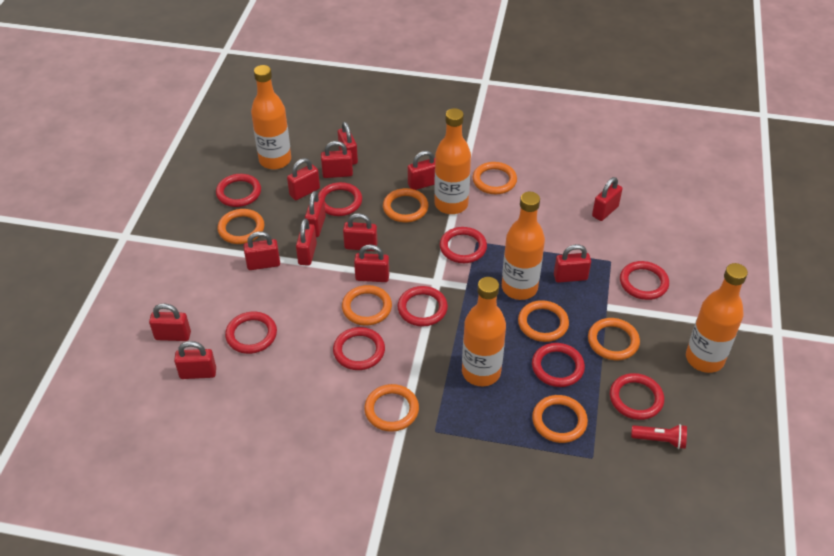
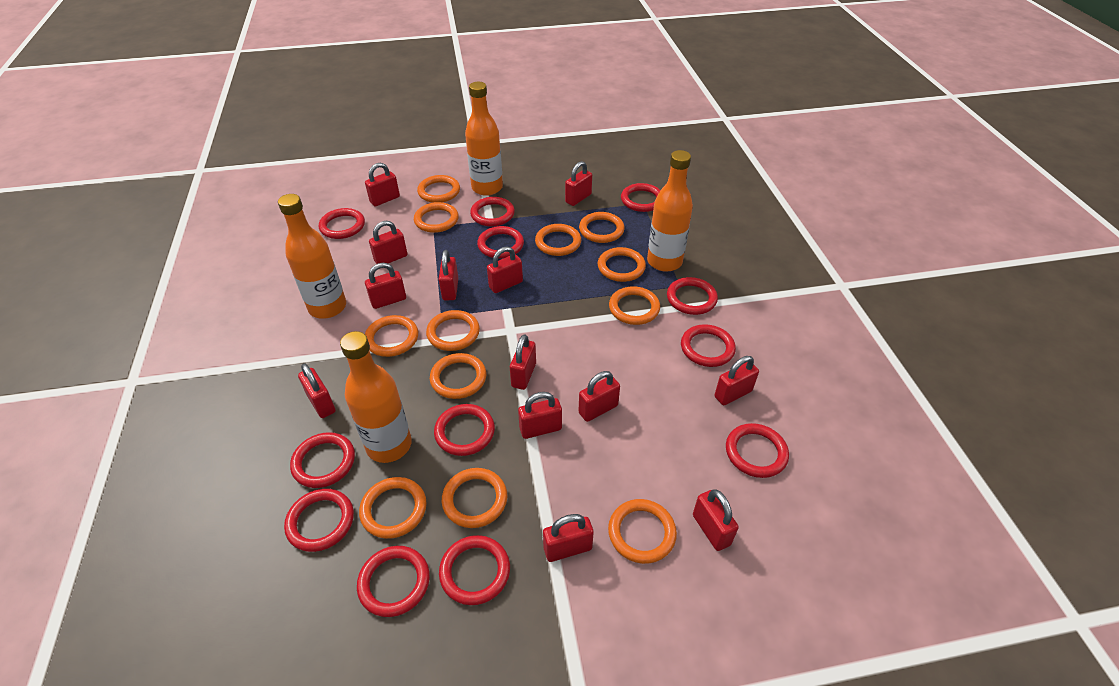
orange bottle: 5 -> 4
orange ring: 8 -> 12
red flashlight: 1 -> 0
red ring: 9 -> 12

